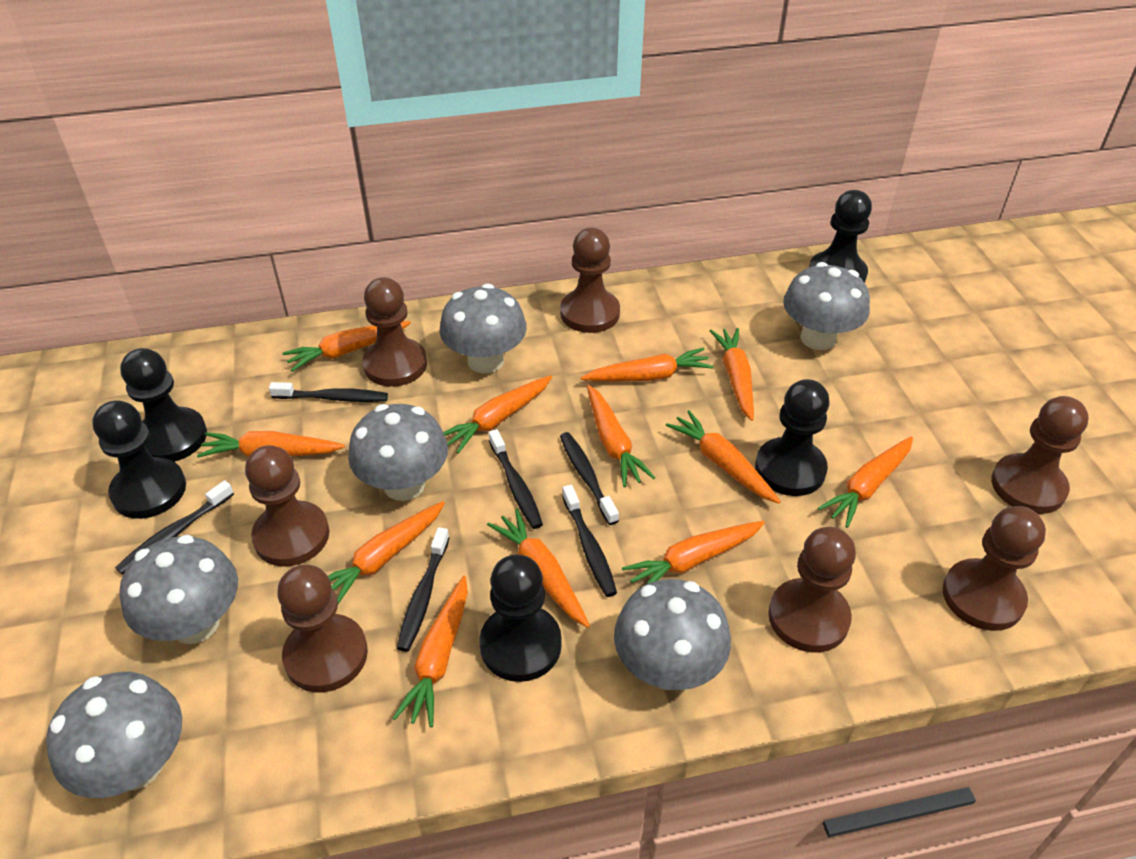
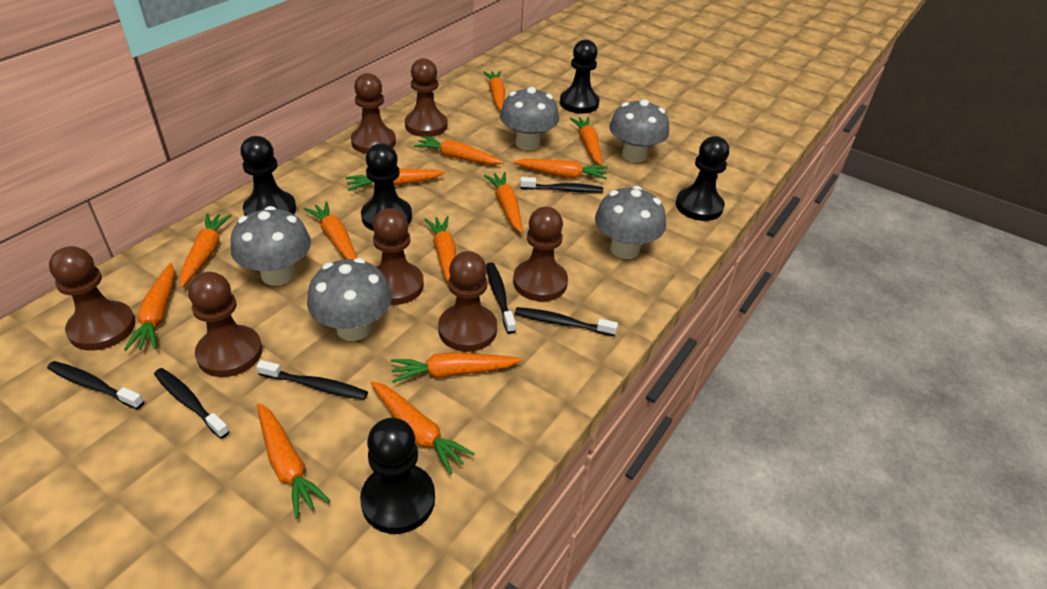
grey mushroom: 6 -> 5
orange carrot: 12 -> 13

